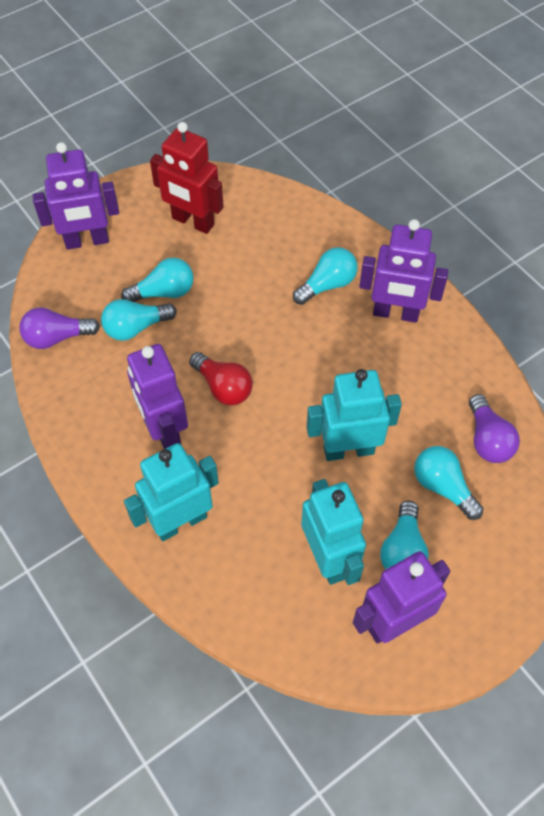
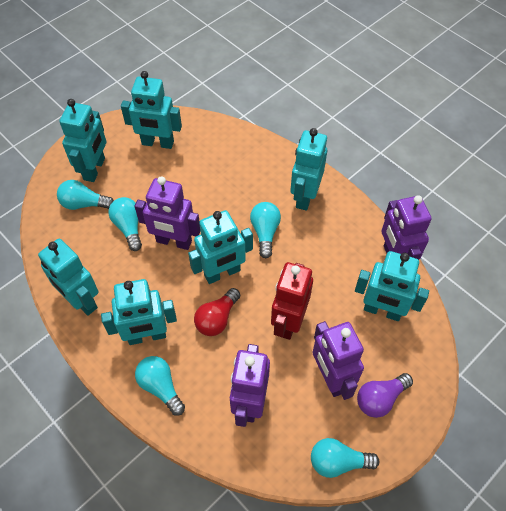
purple light bulb: 2 -> 1
turquoise robot: 3 -> 7

